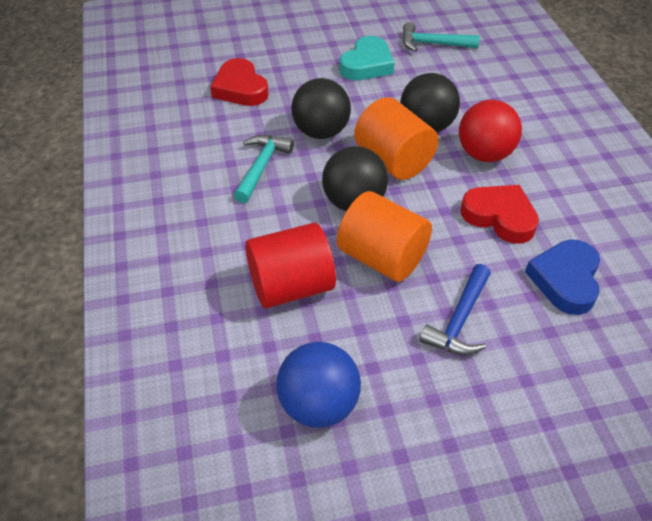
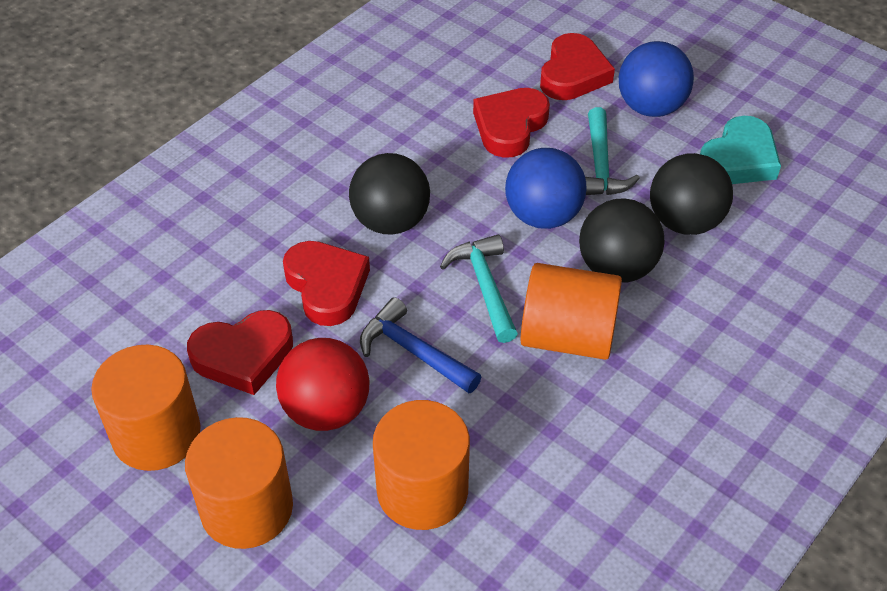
blue ball: 1 -> 2
blue heart: 1 -> 0
orange cylinder: 2 -> 4
red cylinder: 1 -> 0
red heart: 2 -> 4

